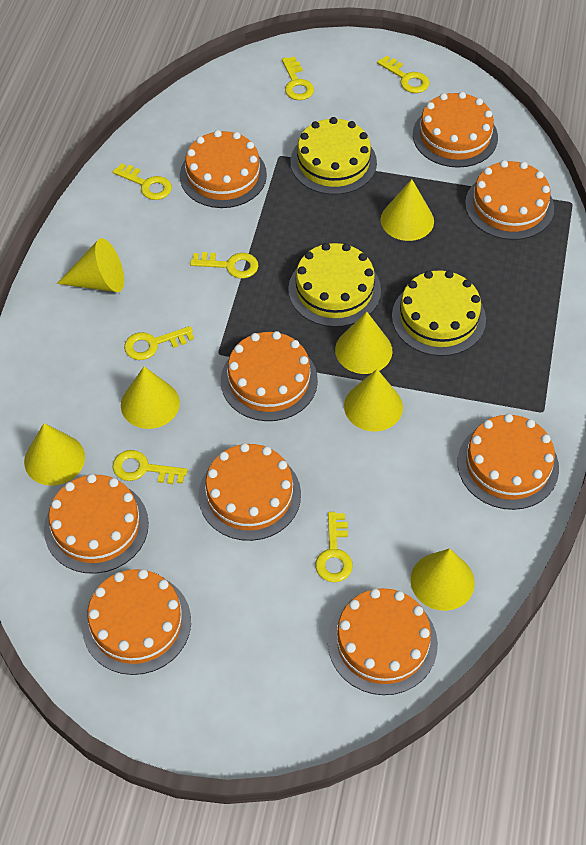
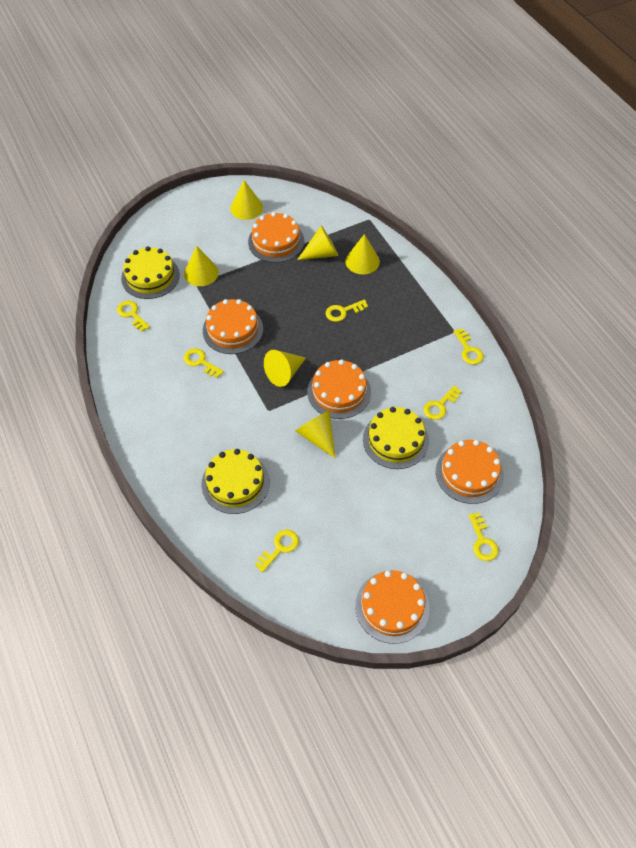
orange cake: 9 -> 5
yellow cone: 7 -> 6

